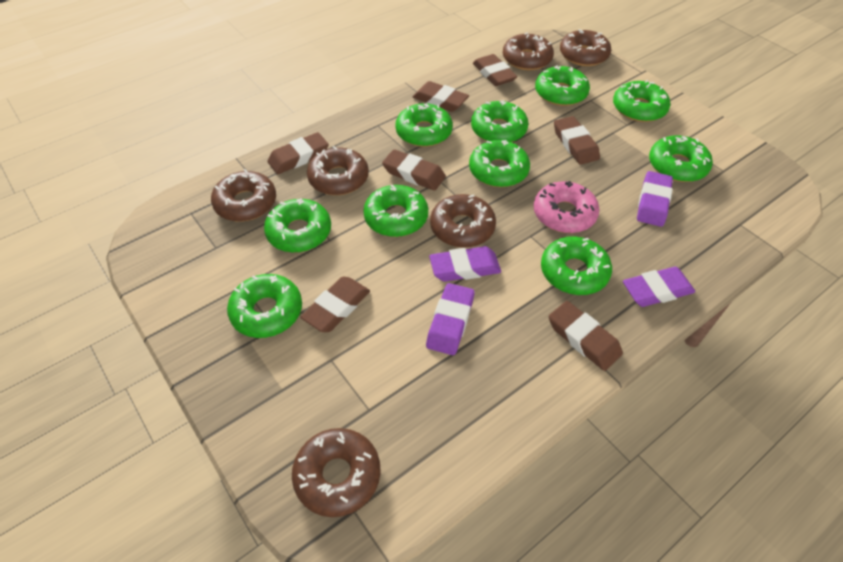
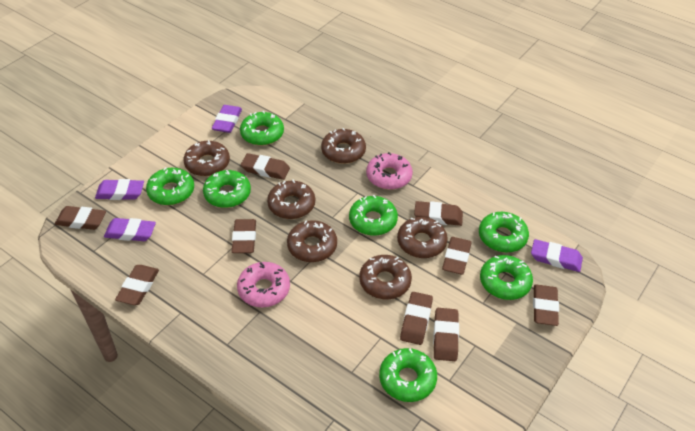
brown eraser: 7 -> 9
green donut: 10 -> 7
pink donut: 1 -> 2

